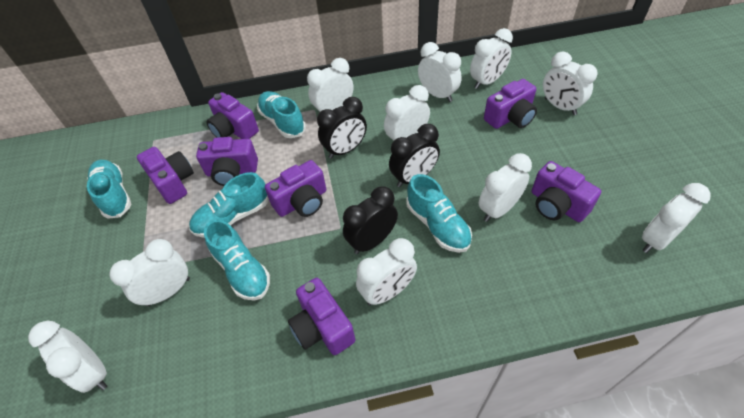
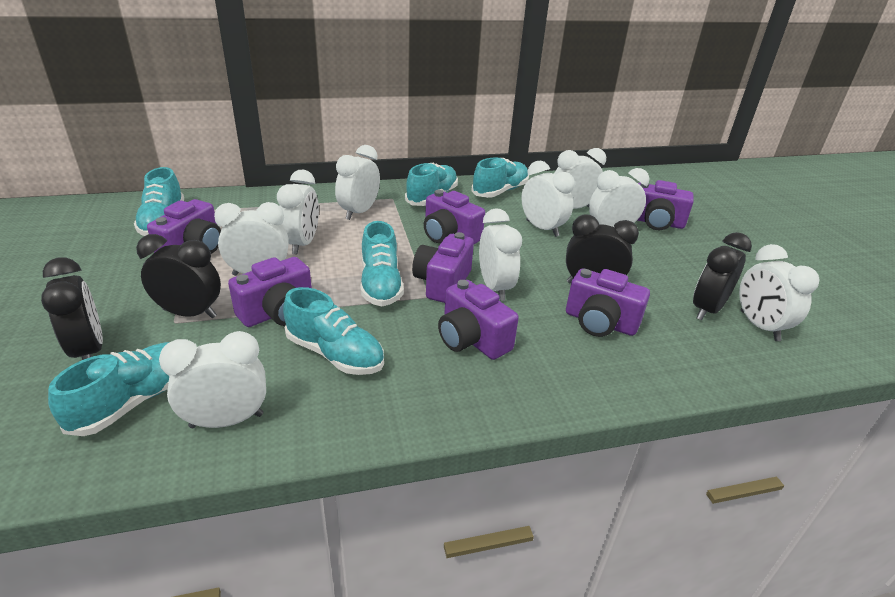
black clock: 3 -> 4
turquoise shoe: 5 -> 6
white clock: 10 -> 9

